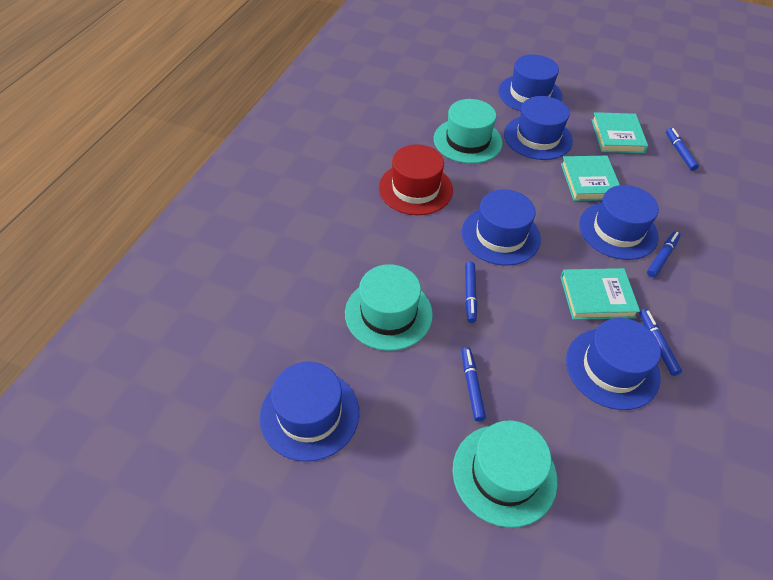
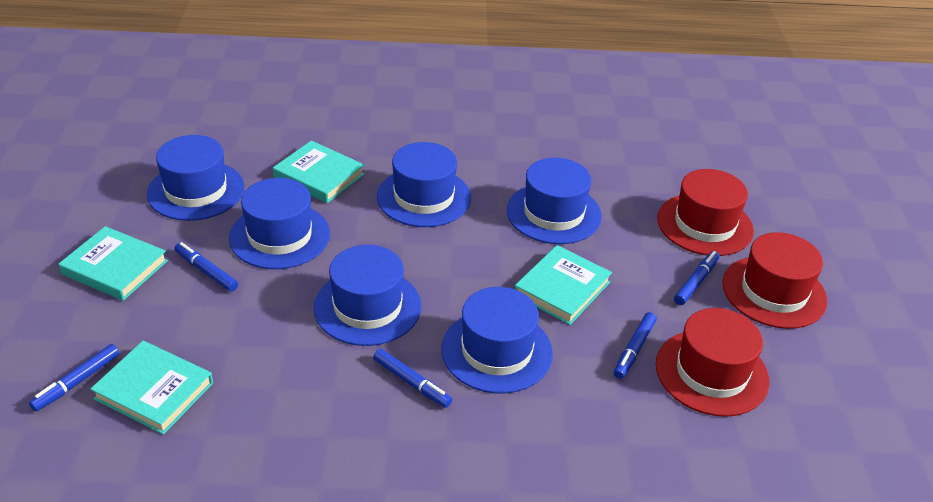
red hat: 1 -> 3
turquoise book: 3 -> 4
turquoise hat: 3 -> 0

